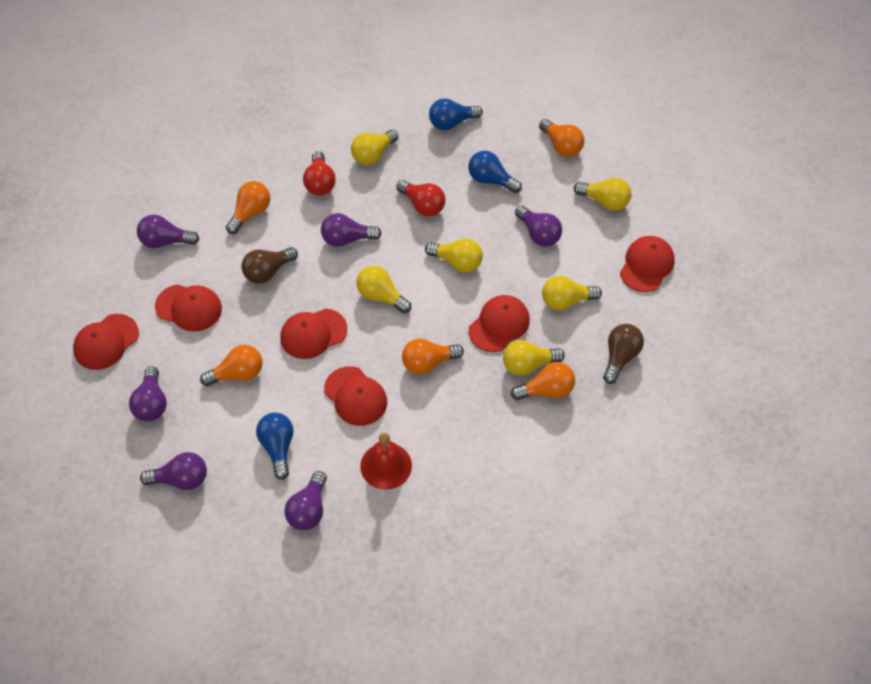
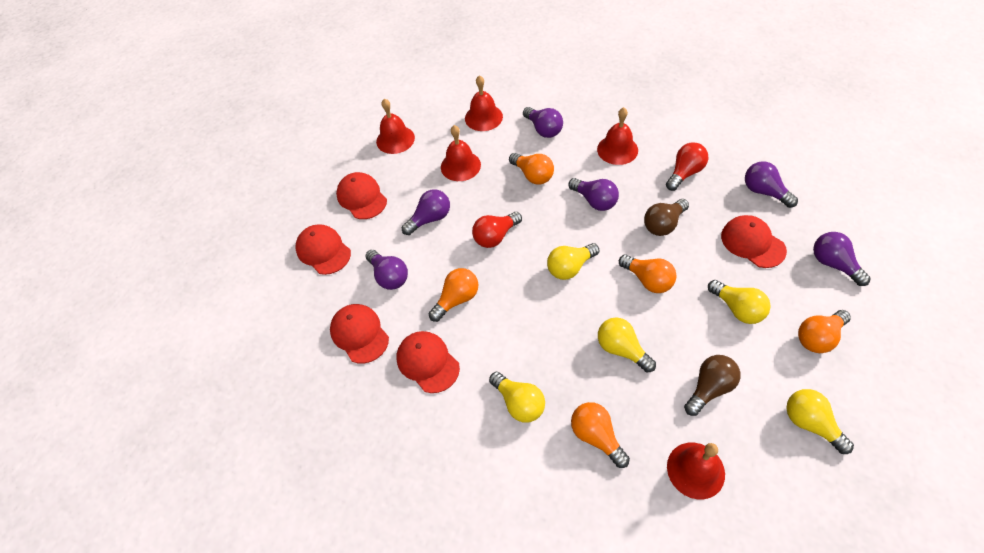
blue light bulb: 3 -> 0
red bell: 1 -> 5
red cap: 6 -> 5
yellow light bulb: 6 -> 5

